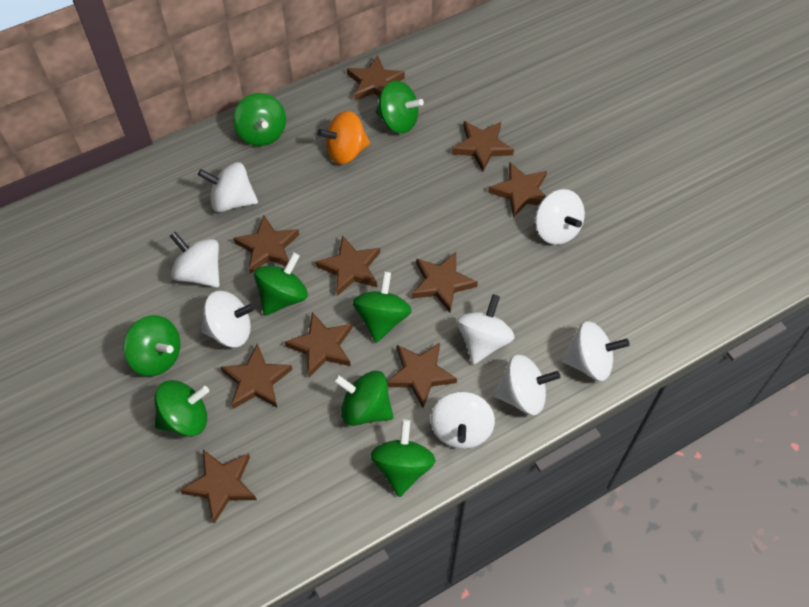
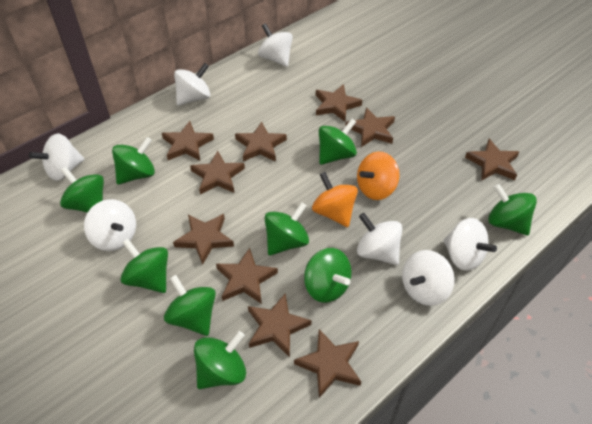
green spinning top: 8 -> 9
orange spinning top: 1 -> 2
white spinning top: 8 -> 7

